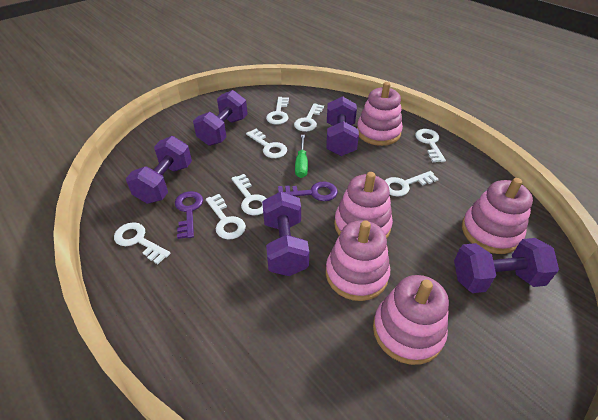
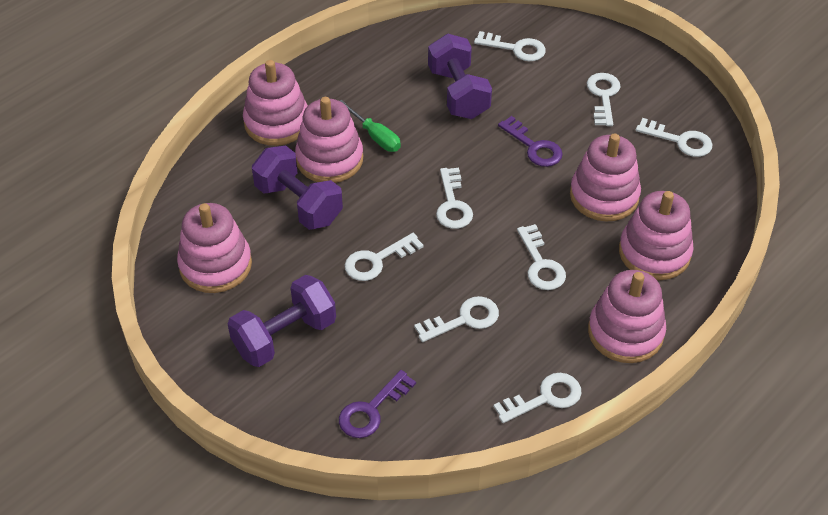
pink stacking toy: 5 -> 6
purple dumbbell: 5 -> 3

